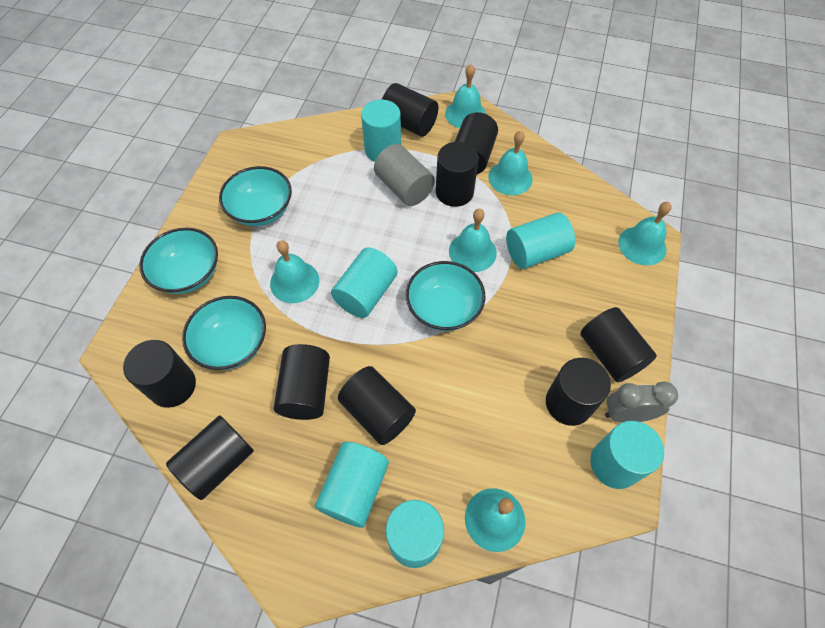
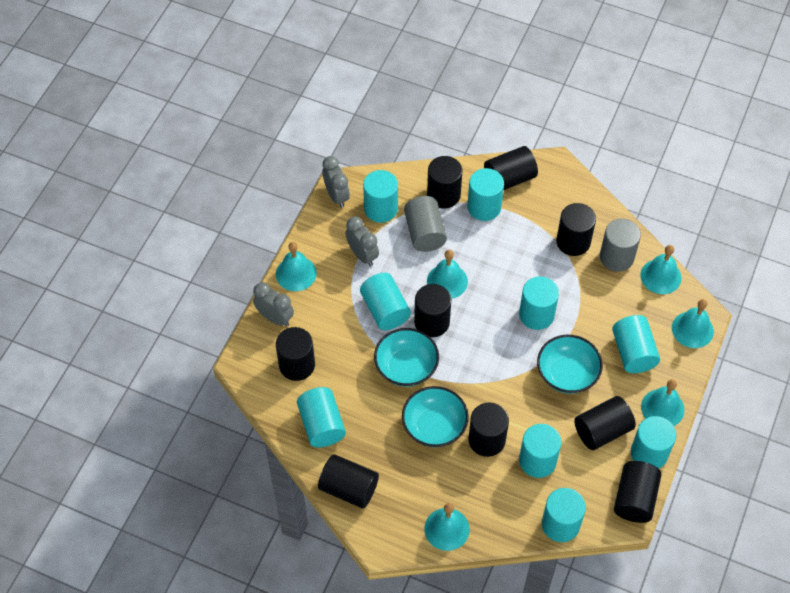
grey clock: 1 -> 3
grey cylinder: 1 -> 2
turquoise bowl: 4 -> 3
turquoise cylinder: 6 -> 9

